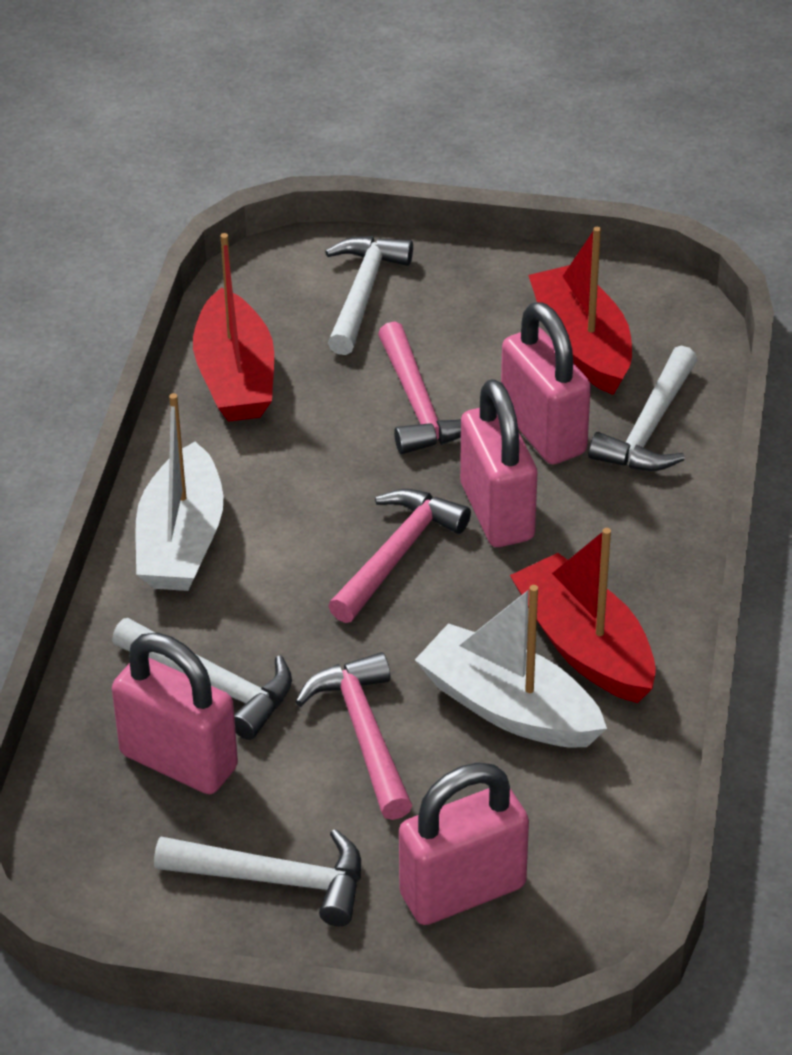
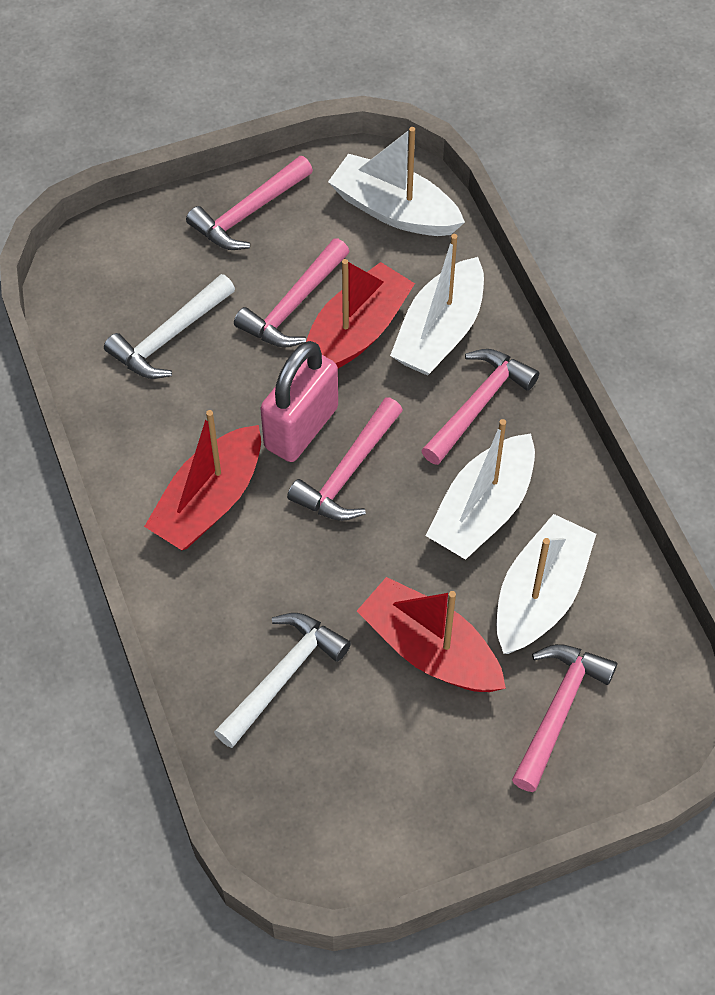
pink hammer: 3 -> 5
pink padlock: 4 -> 1
white boat: 2 -> 4
white hammer: 4 -> 2

